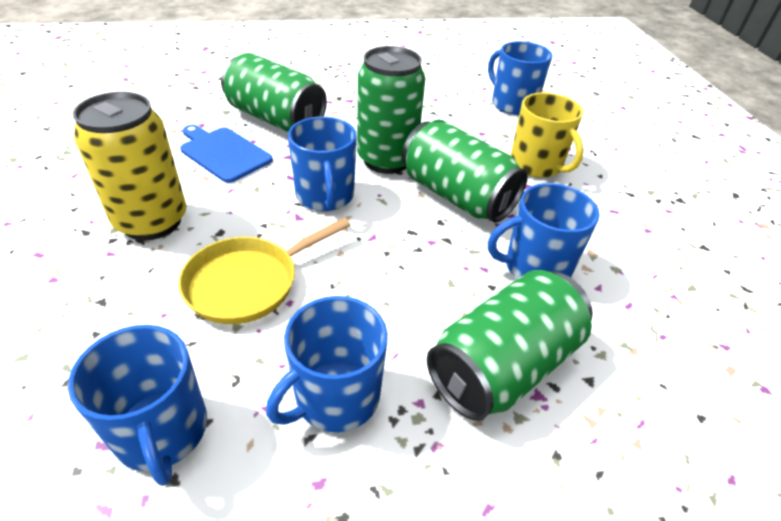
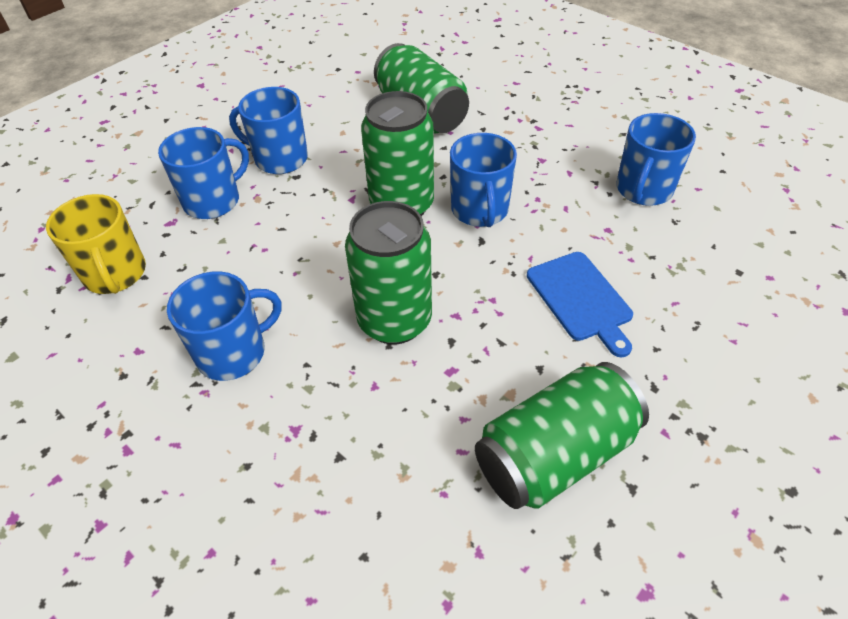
yellow can: 1 -> 0
yellow pan: 1 -> 0

